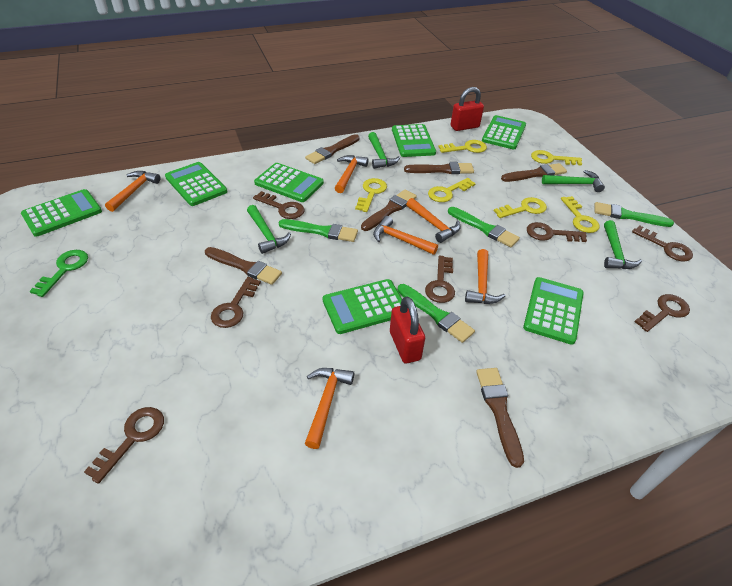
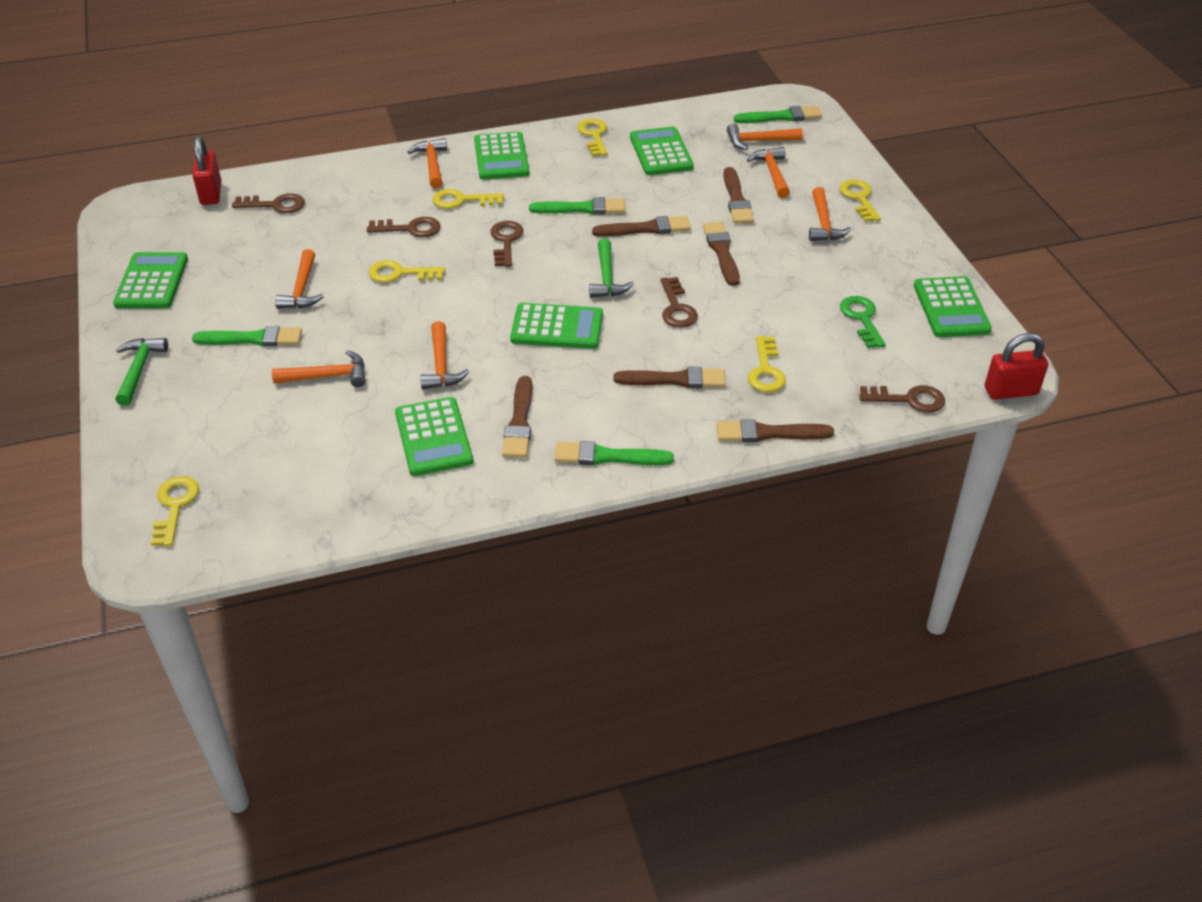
brown key: 7 -> 5
green calculator: 7 -> 6
green hammer: 4 -> 2
orange hammer: 6 -> 7

